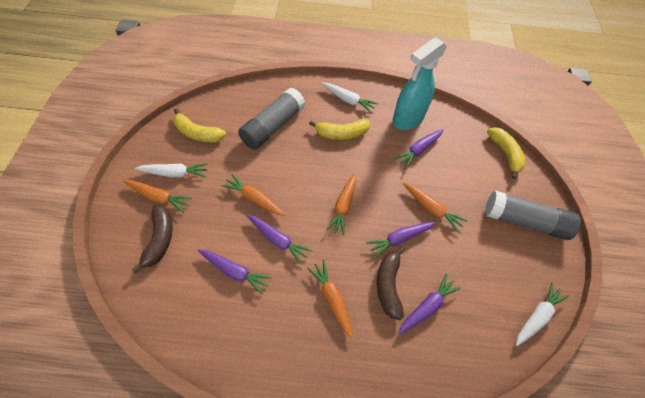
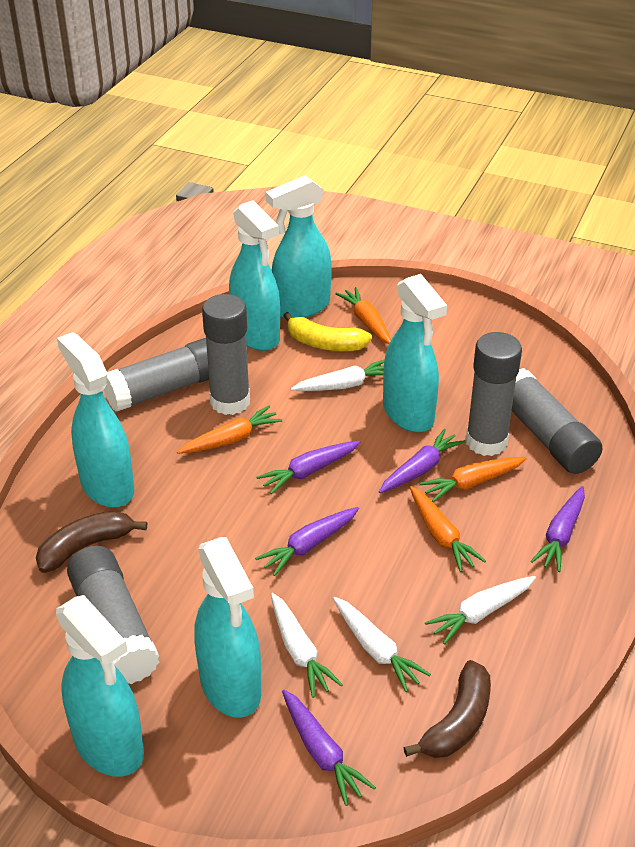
grey glue stick: 2 -> 5
orange carrot: 5 -> 4
turquoise spray bottle: 1 -> 6
white carrot: 3 -> 4
yellow banana: 3 -> 1

